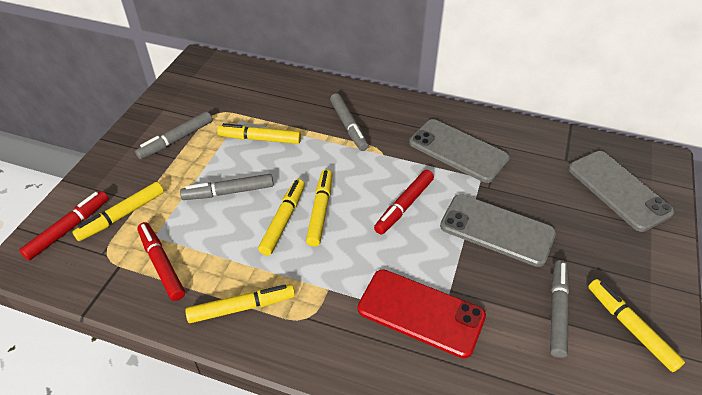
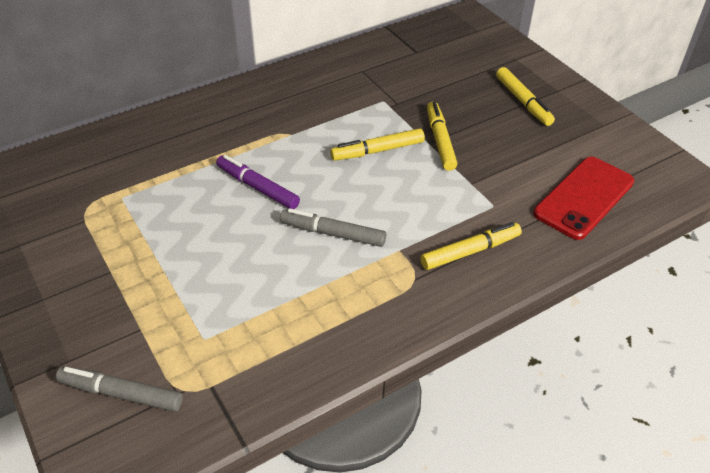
grey marker: 4 -> 2
grey phone: 3 -> 0
purple marker: 0 -> 1
red marker: 3 -> 0
yellow marker: 6 -> 4

